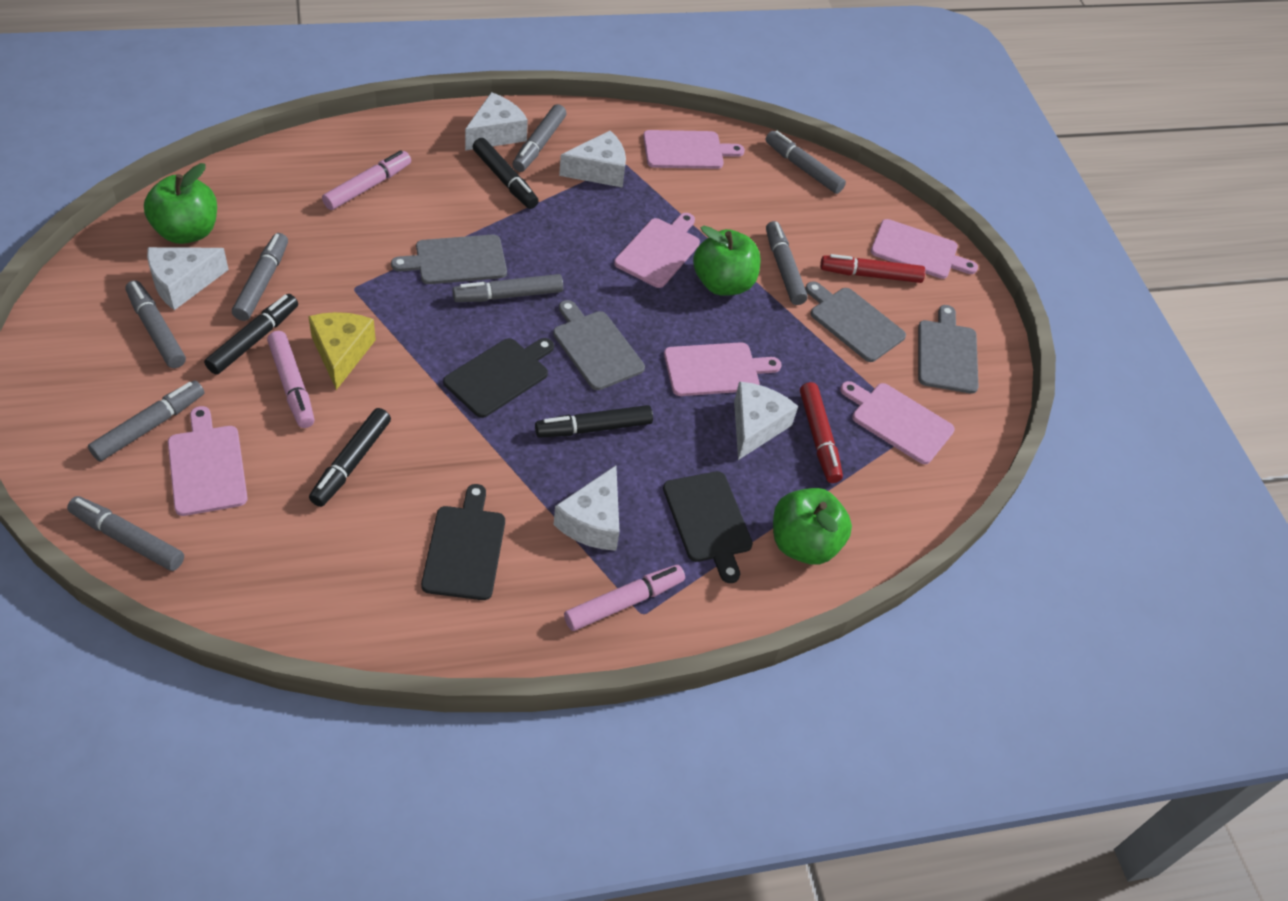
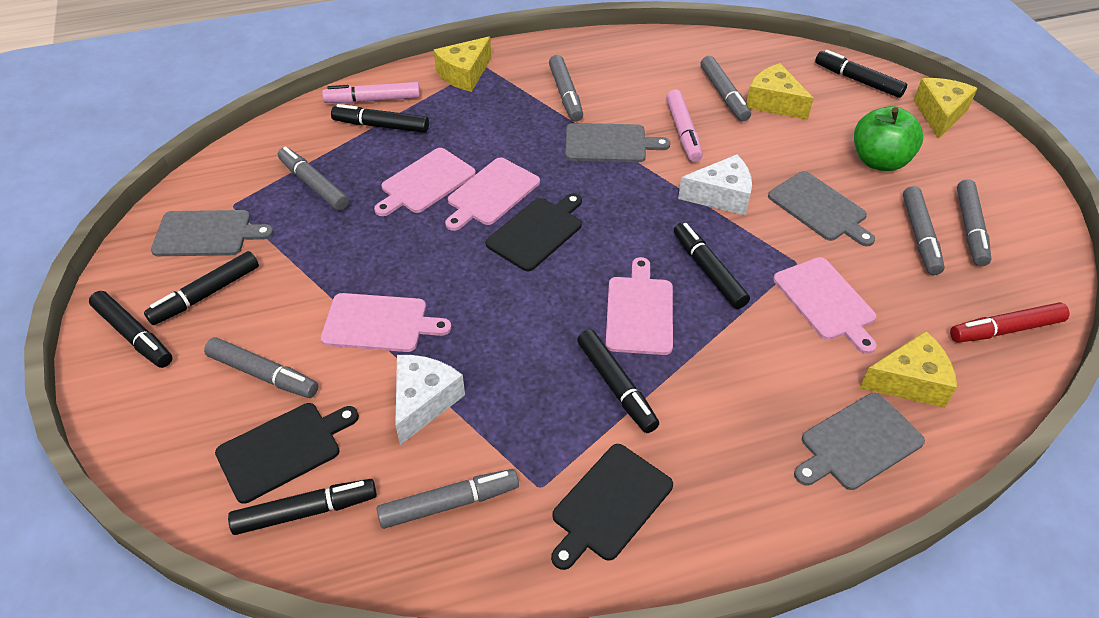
black marker: 4 -> 7
green apple: 3 -> 1
grey marker: 8 -> 7
pink cutting board: 6 -> 5
pink marker: 3 -> 2
red marker: 2 -> 1
white cheese: 5 -> 2
yellow cheese: 1 -> 4

